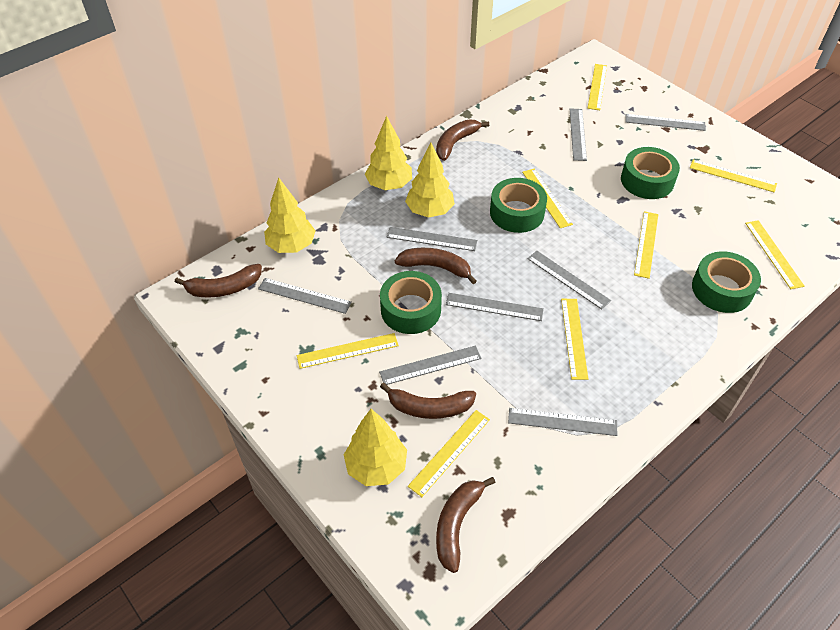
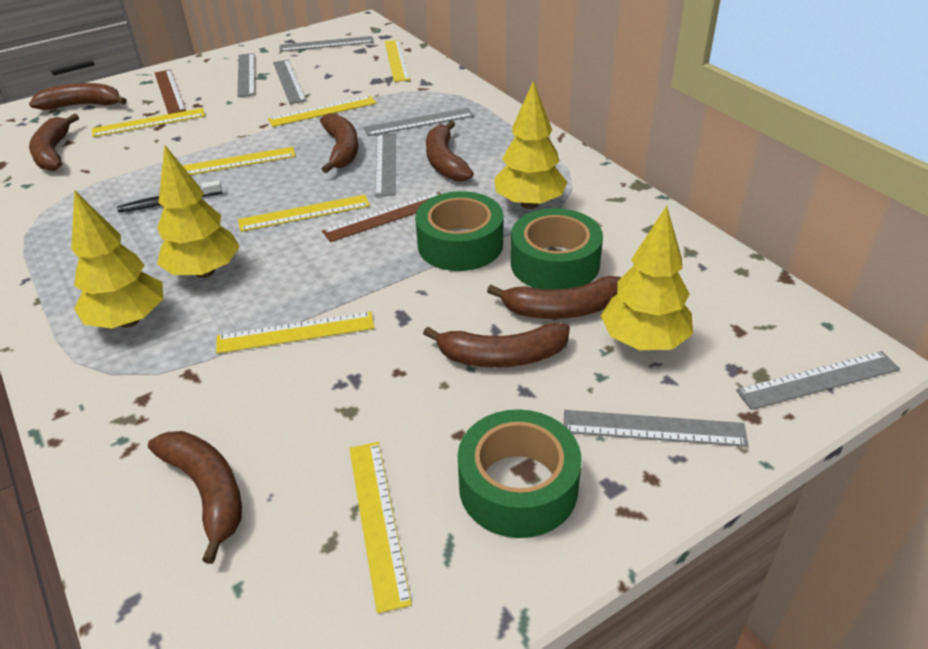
black toothbrush: 0 -> 1
brown banana: 5 -> 7
brown ruler: 0 -> 2
green tape: 4 -> 3
grey ruler: 8 -> 7
yellow ruler: 8 -> 7

